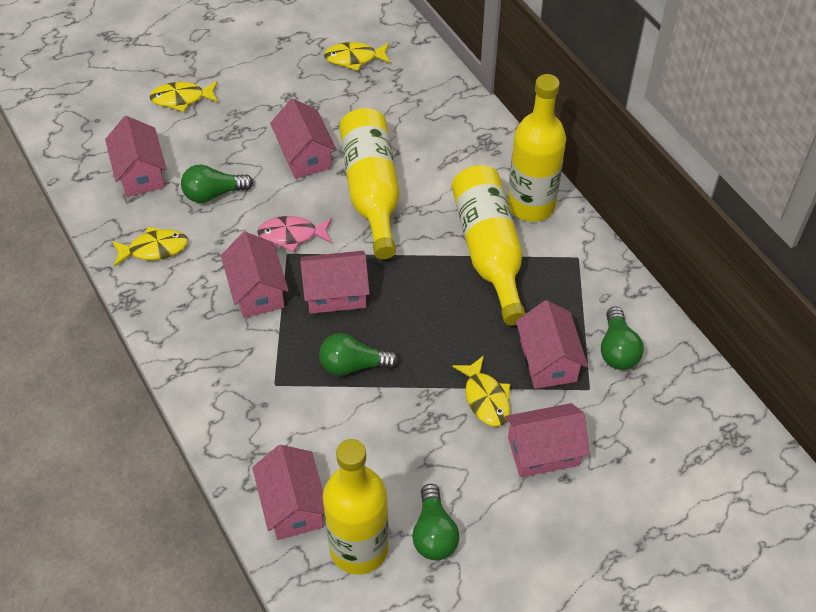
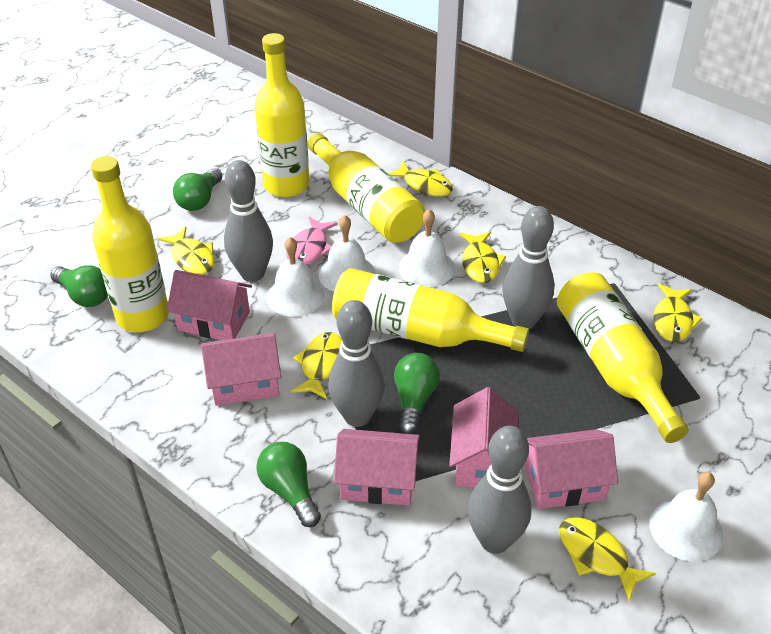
grey bowling pin: 0 -> 4
pink house: 7 -> 5
white bell: 0 -> 4
yellow bottle: 4 -> 5
yellow fish: 4 -> 6

